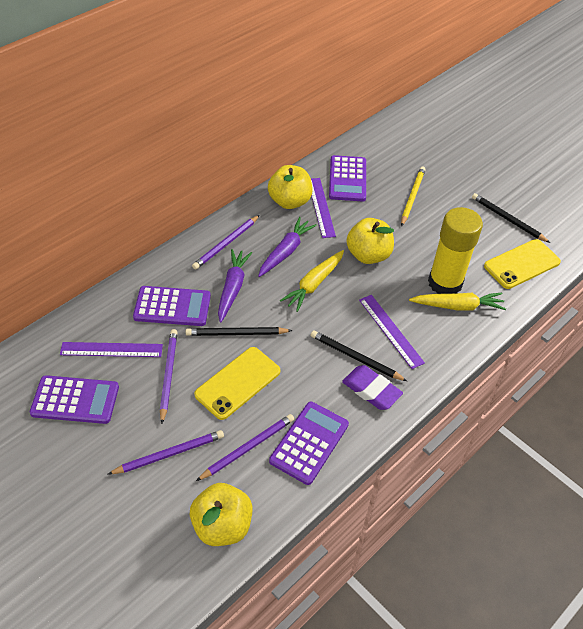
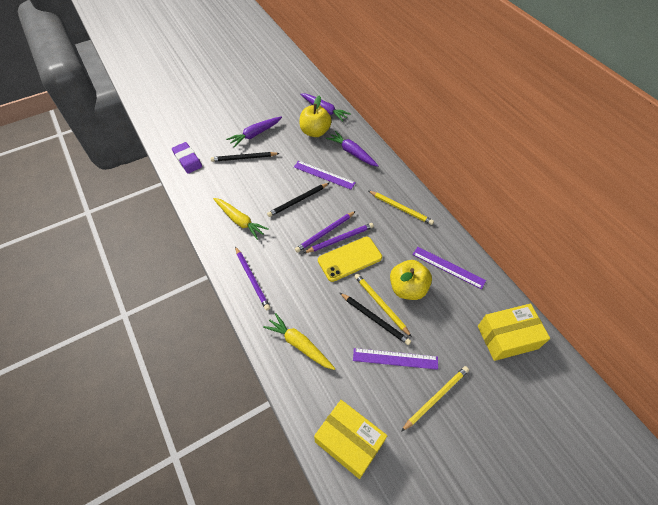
purple calculator: 4 -> 0
purple carrot: 2 -> 3
purple pencil: 4 -> 3
yellow apple: 3 -> 2
yellow box: 0 -> 2
yellow glue stick: 1 -> 0
yellow pencil: 1 -> 3
yellow phone: 2 -> 1

